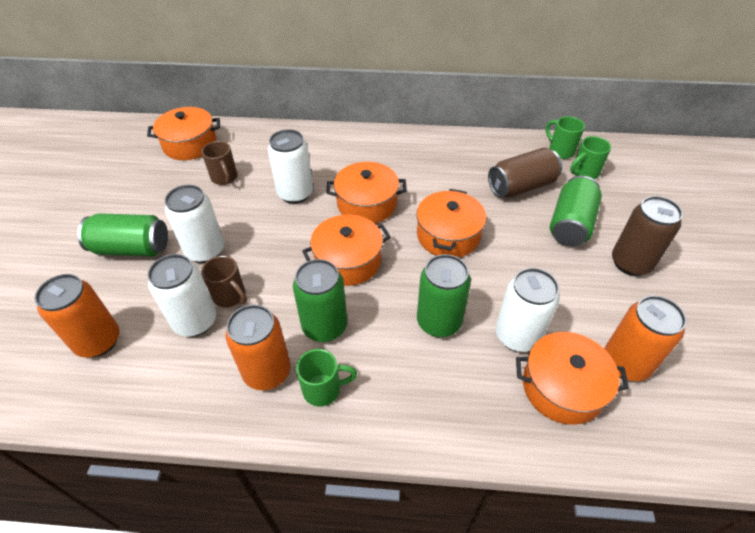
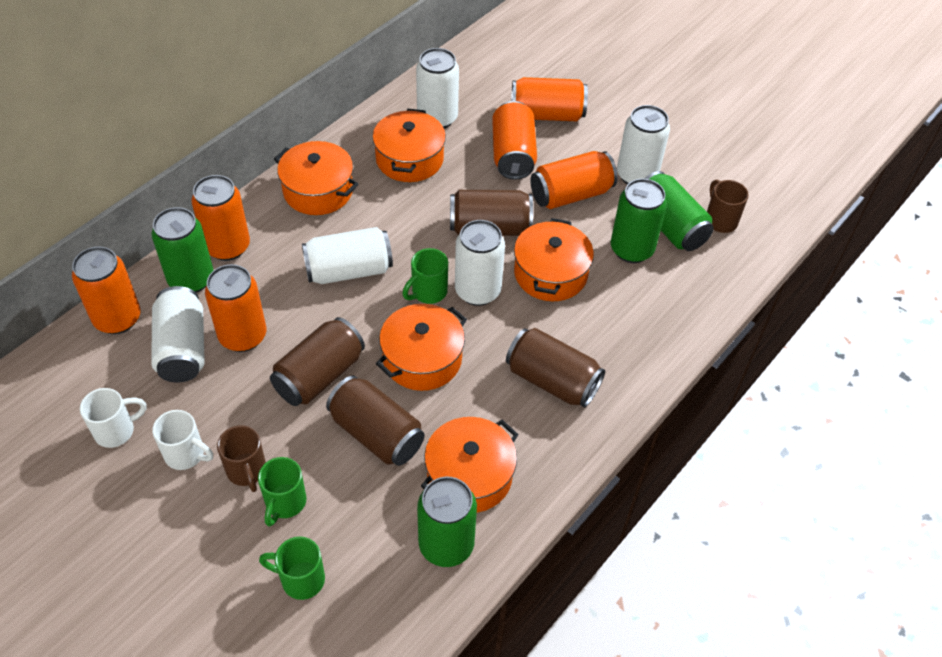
brown can: 2 -> 4
orange can: 3 -> 6
white can: 4 -> 5
white mug: 0 -> 2

